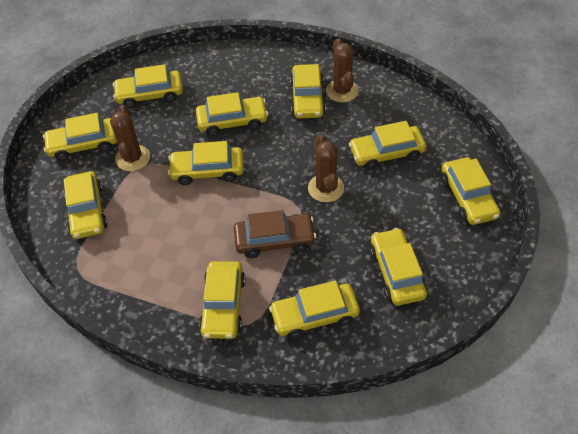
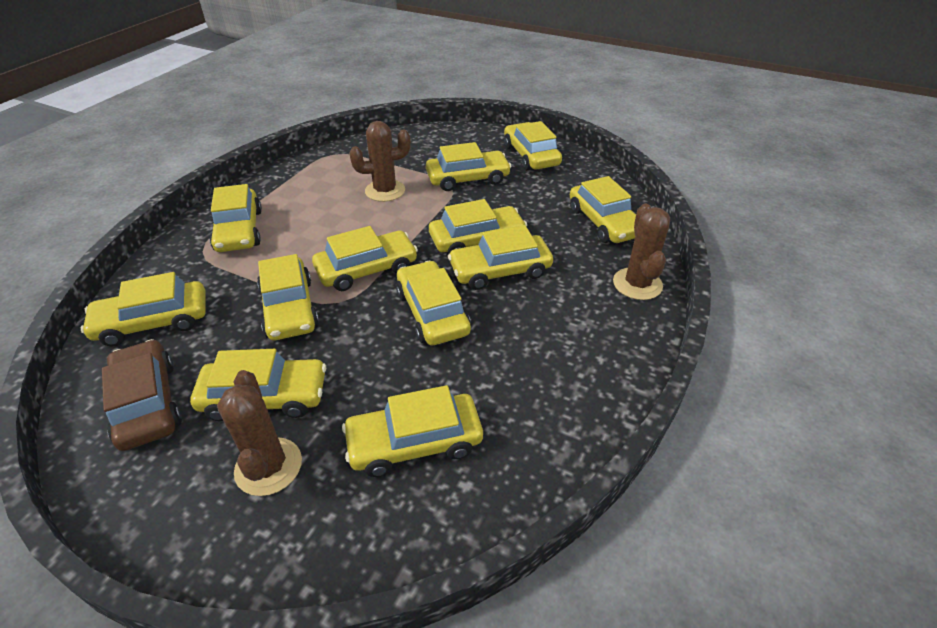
yellow car: 11 -> 12

